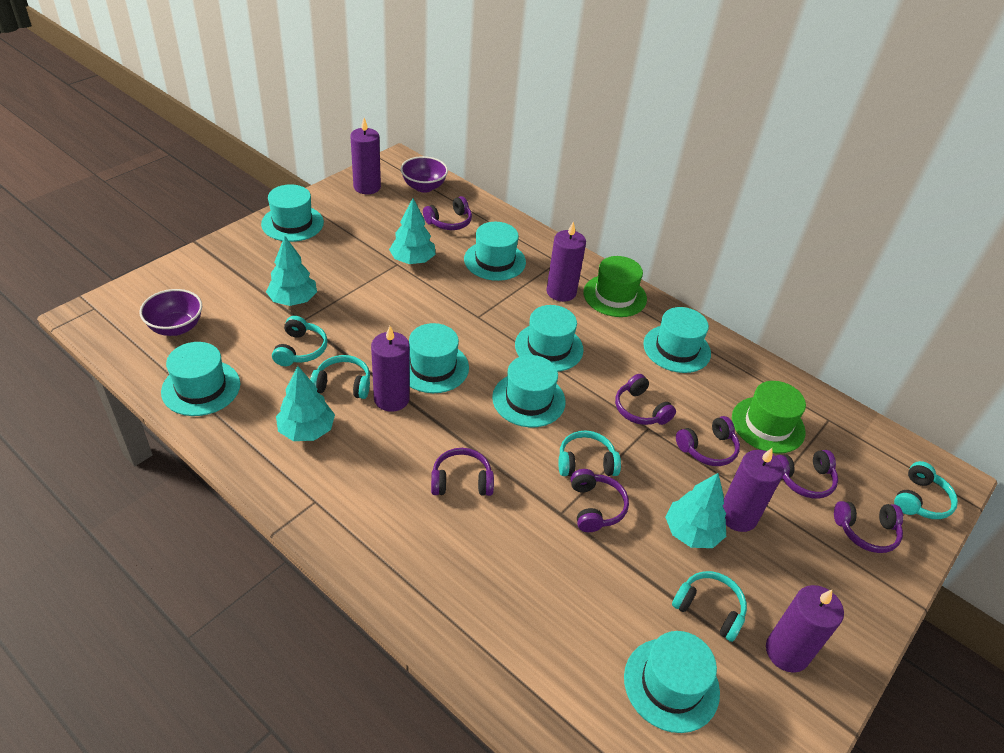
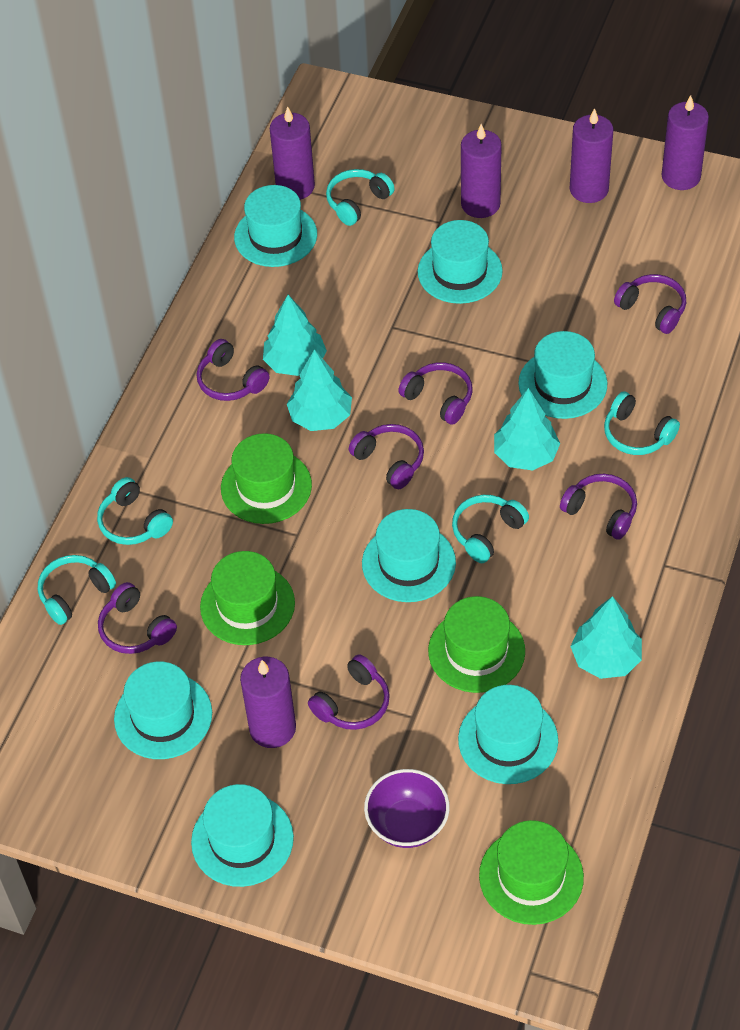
green hat: 2 -> 4
purple bowl: 2 -> 1
turquoise hat: 8 -> 7

